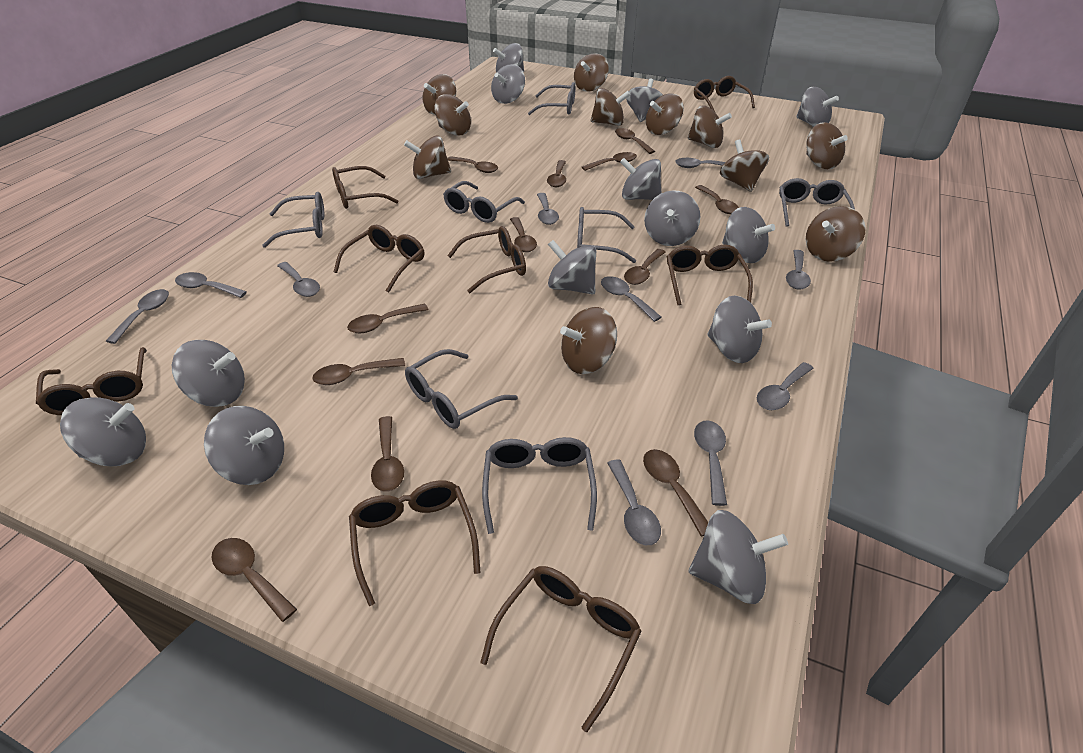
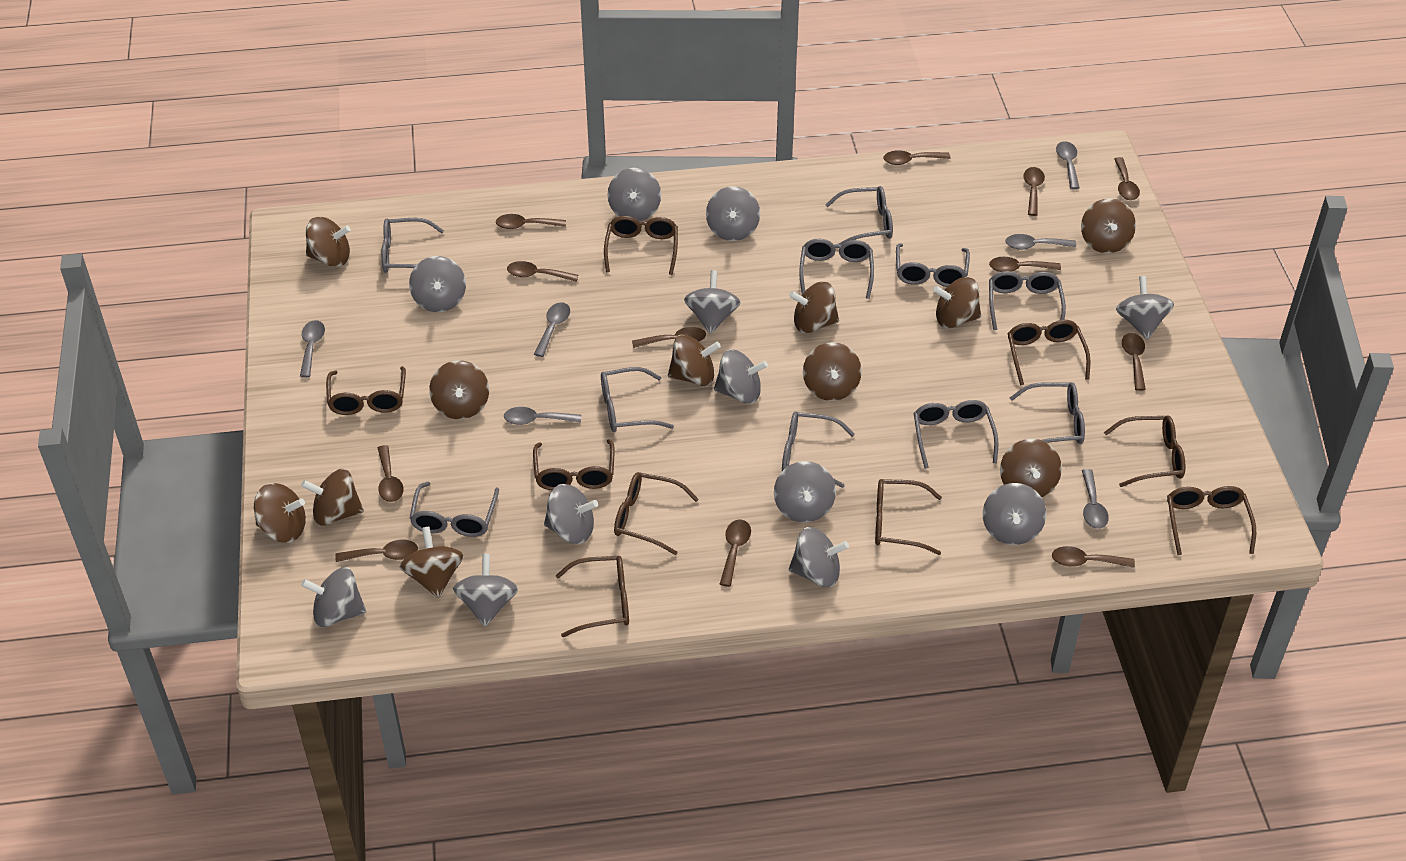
brown glasses: 8 -> 9
grey glasses: 7 -> 10
grey spinning top: 13 -> 12
grey spoon: 10 -> 6

